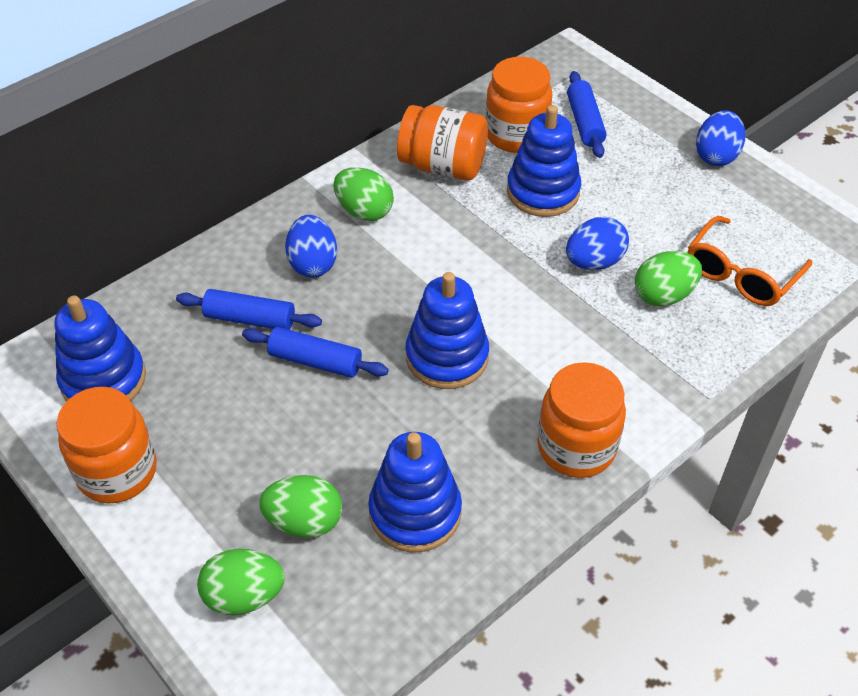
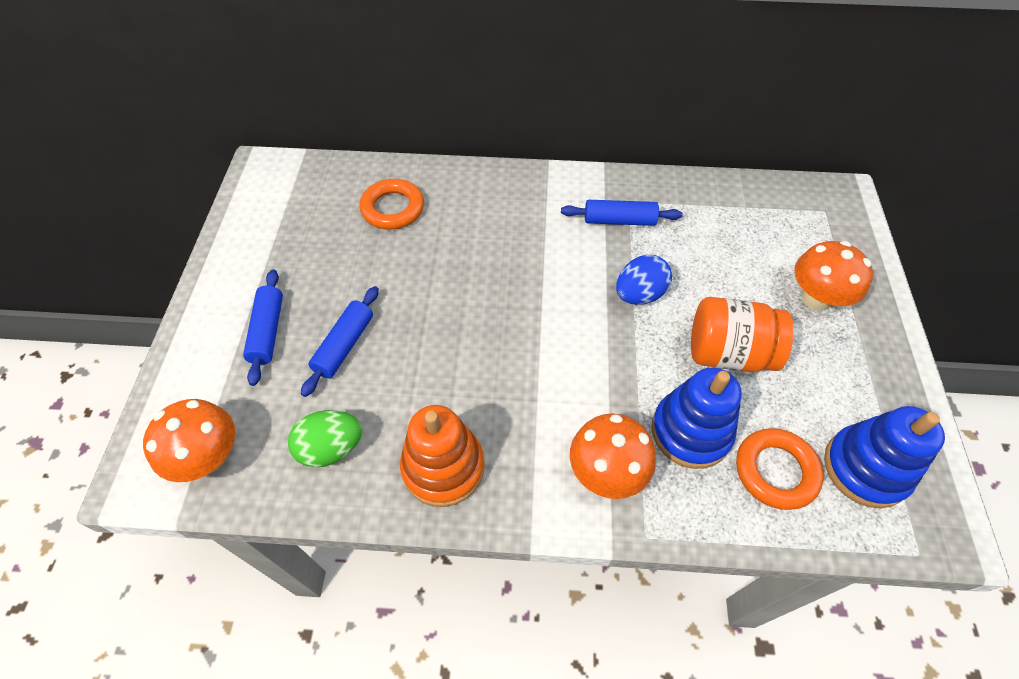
blue egg: 3 -> 1
blue stacking toy: 4 -> 2
green egg: 4 -> 1
orange glasses: 1 -> 0
orange jar: 4 -> 1
orange mushroom: 0 -> 3
orange ring: 0 -> 2
orange stacking toy: 0 -> 1

